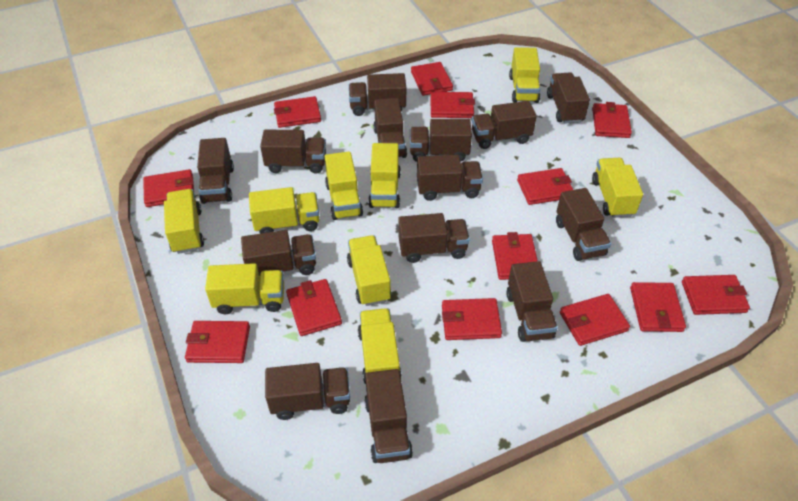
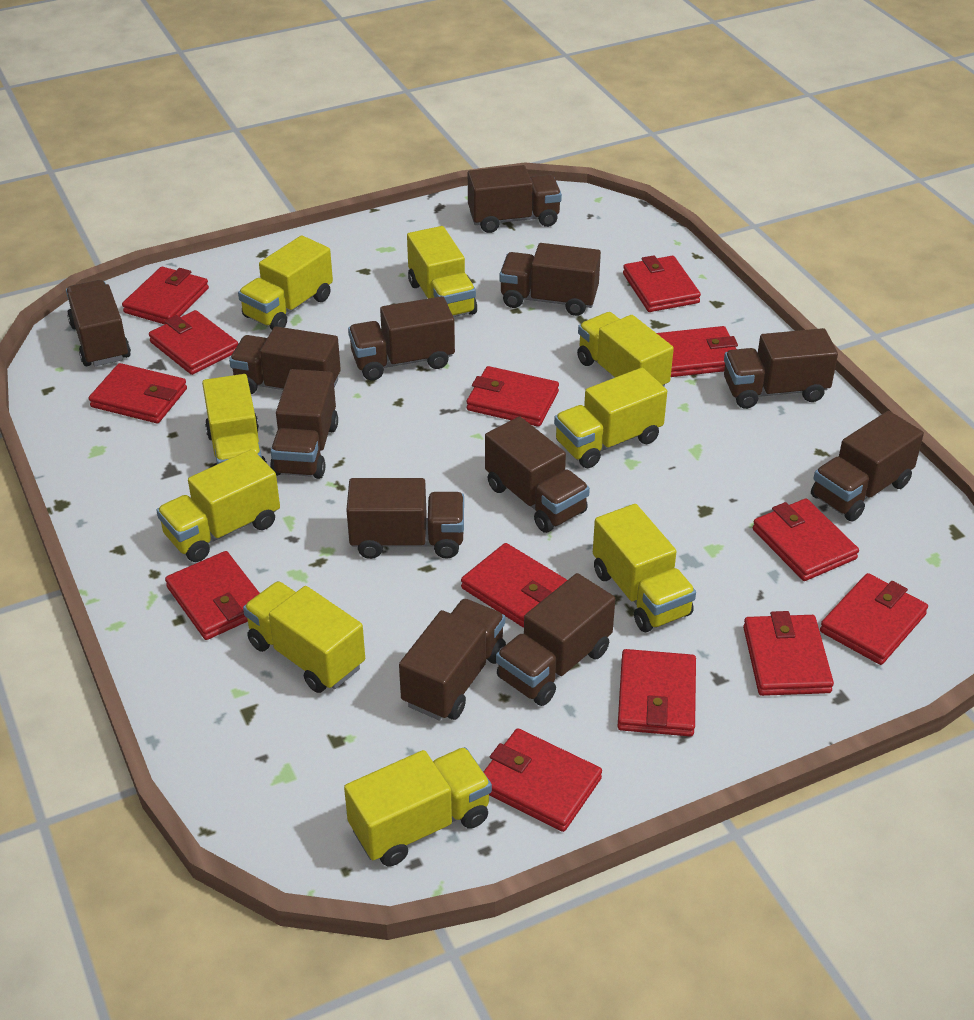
brown truck: 14 -> 12

